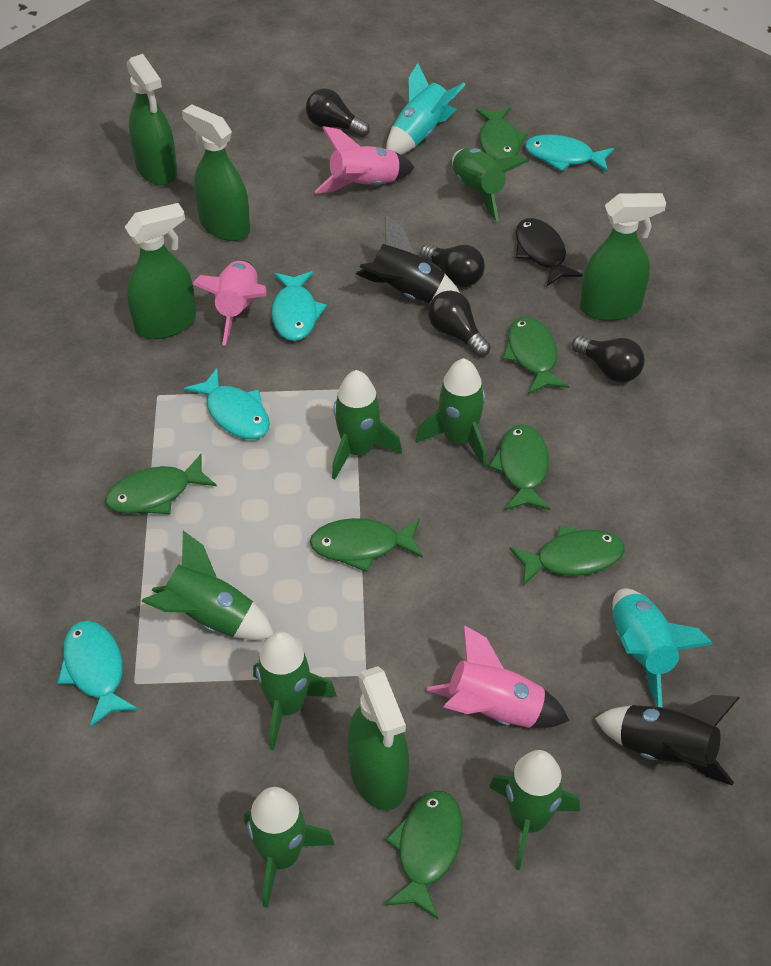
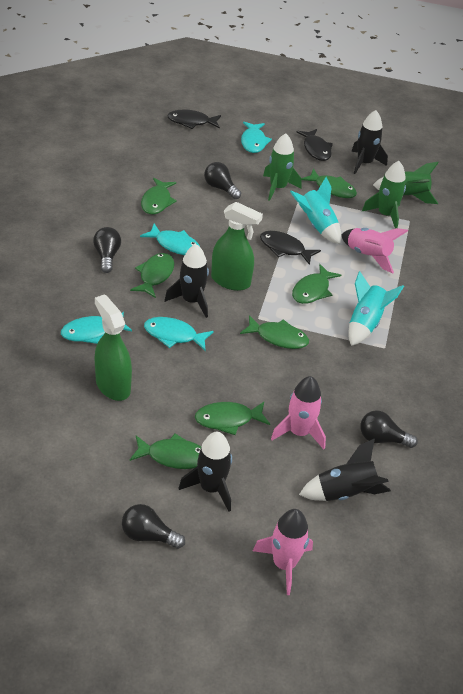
black fish: 1 -> 3
black rocket: 2 -> 4
green rocket: 7 -> 3
green spray bottle: 5 -> 2

